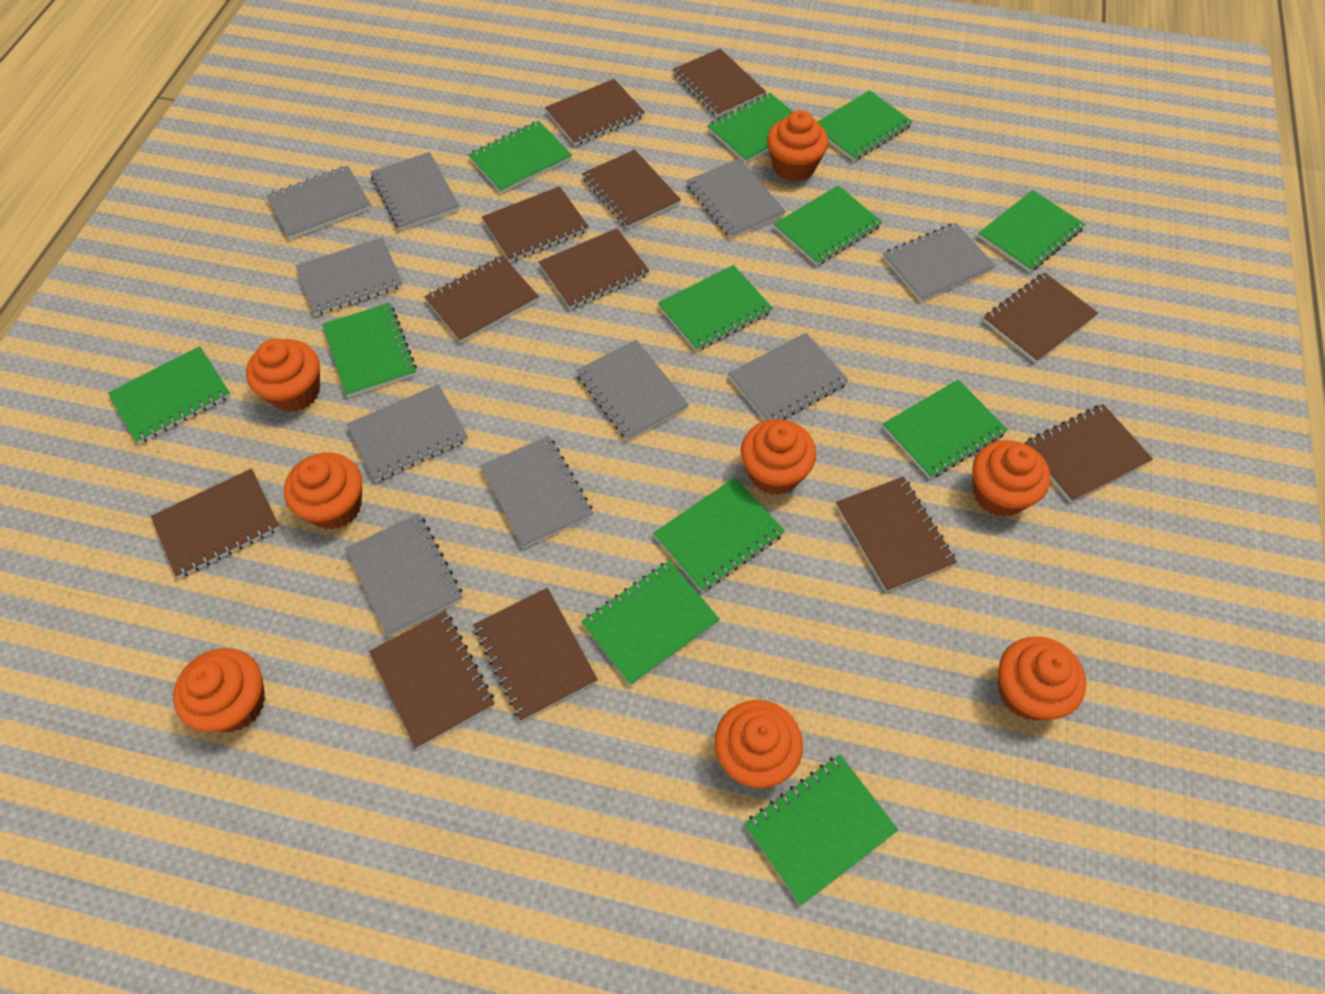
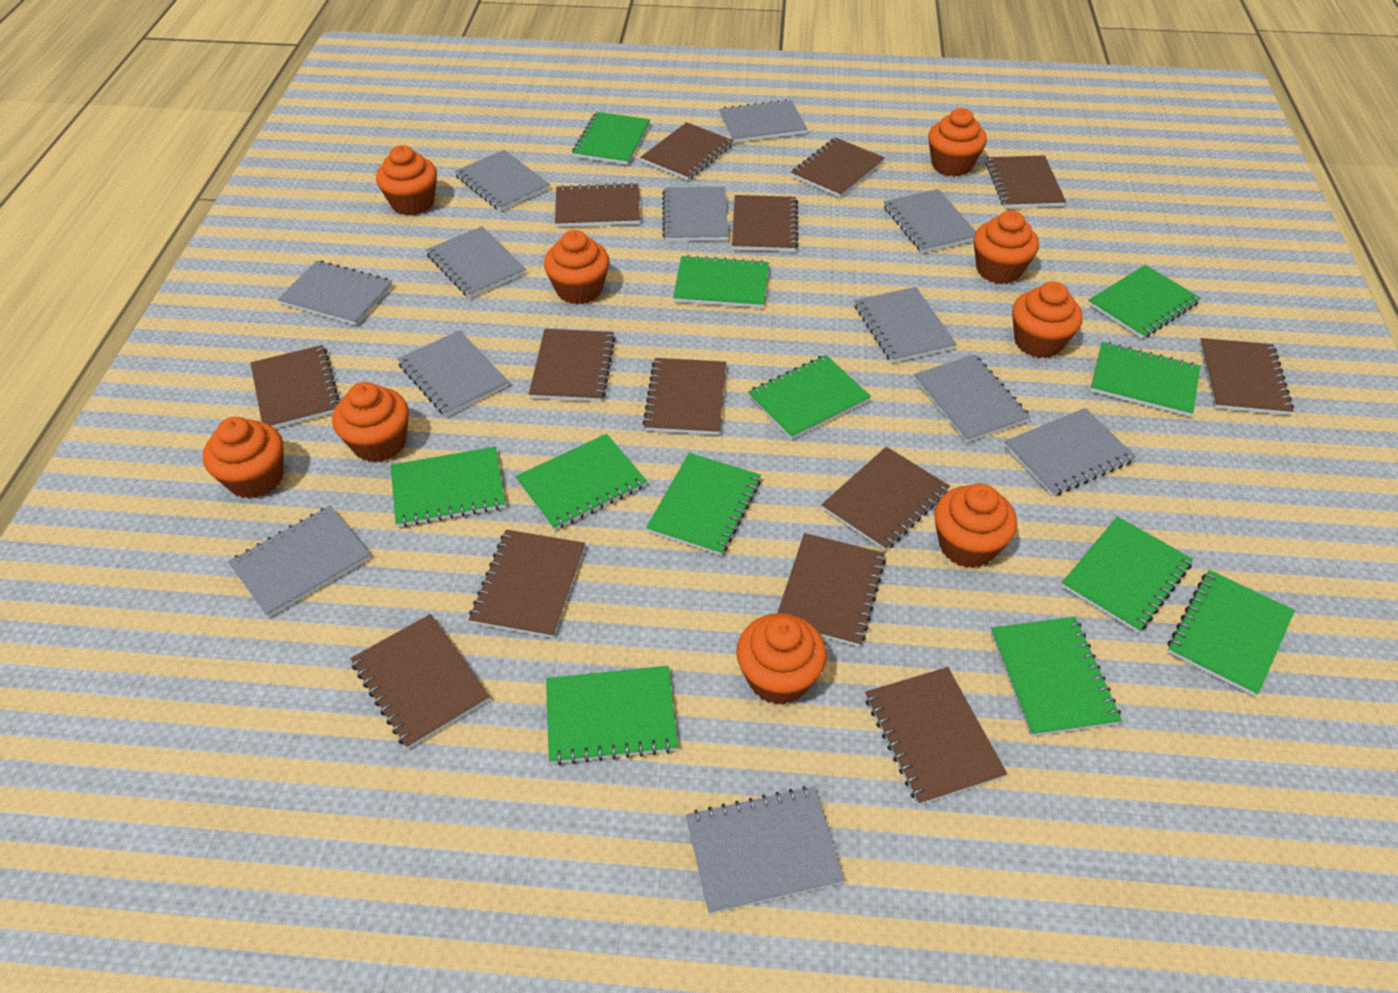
brown notebook: 12 -> 14
grey notebook: 10 -> 12
orange cupcake: 8 -> 9

